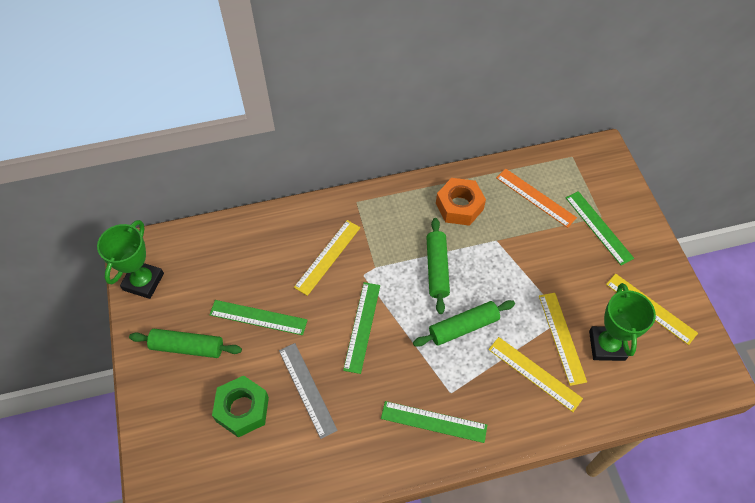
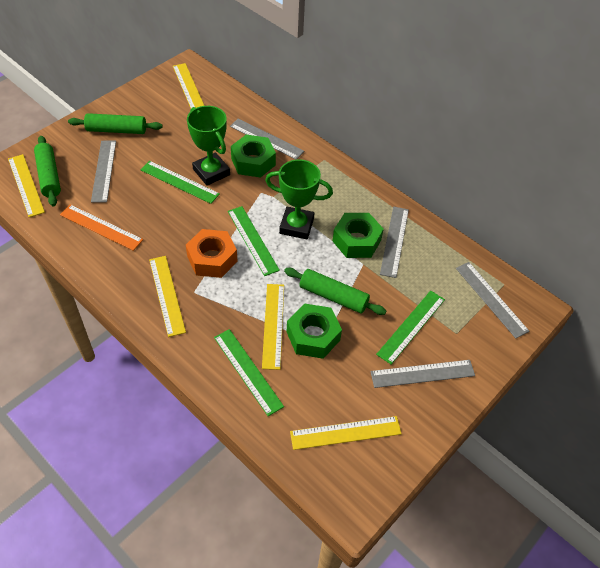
green nut: 1 -> 3
grey ruler: 1 -> 5
yellow ruler: 4 -> 5

